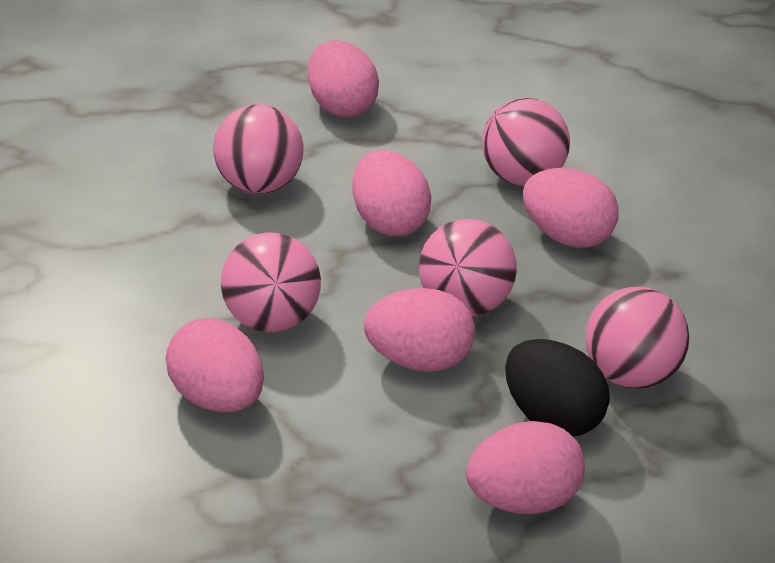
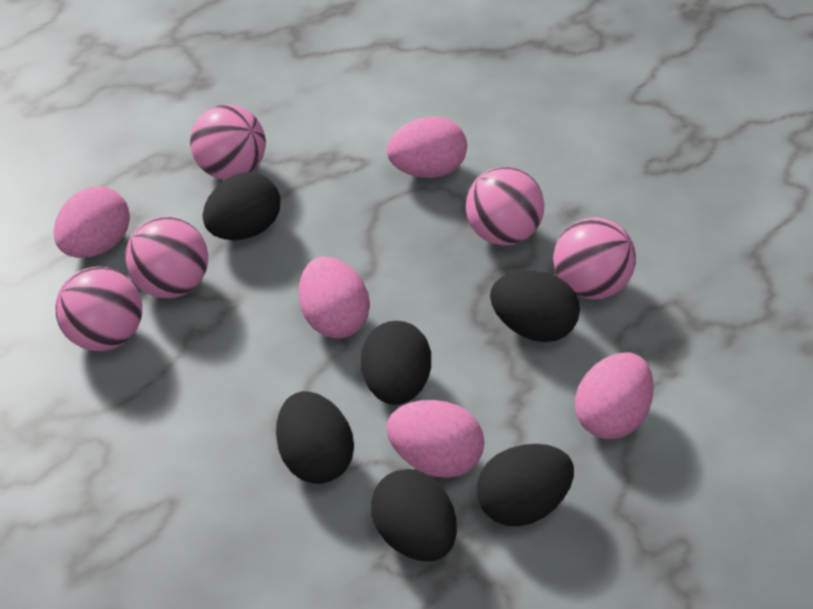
black egg: 1 -> 6
pink egg: 6 -> 5

